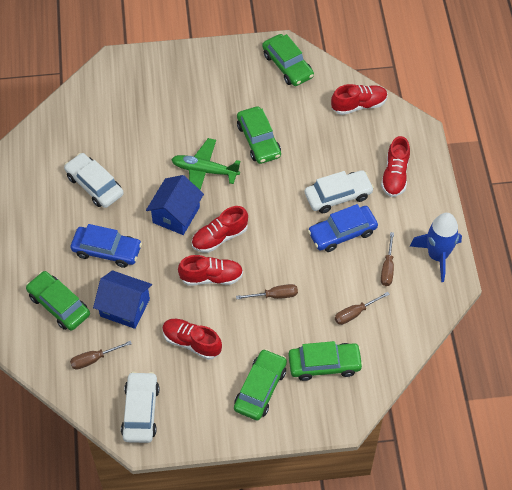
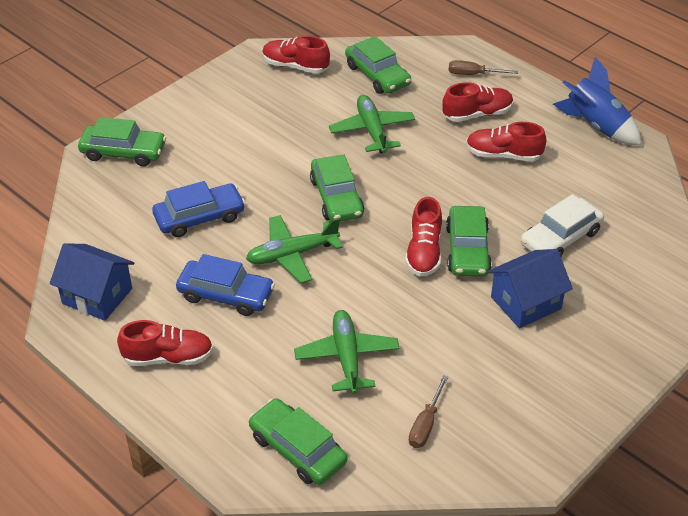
brown screwdriver: 4 -> 2
green plane: 1 -> 3
white car: 3 -> 1

